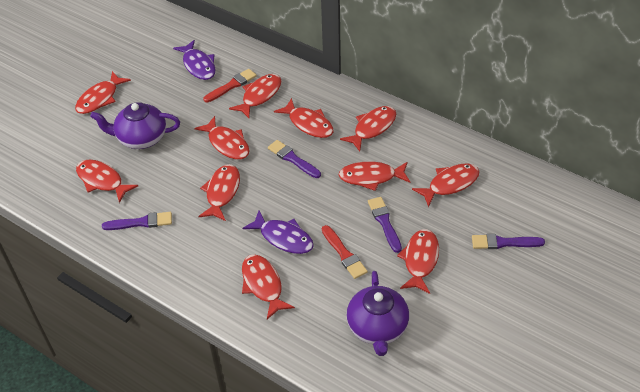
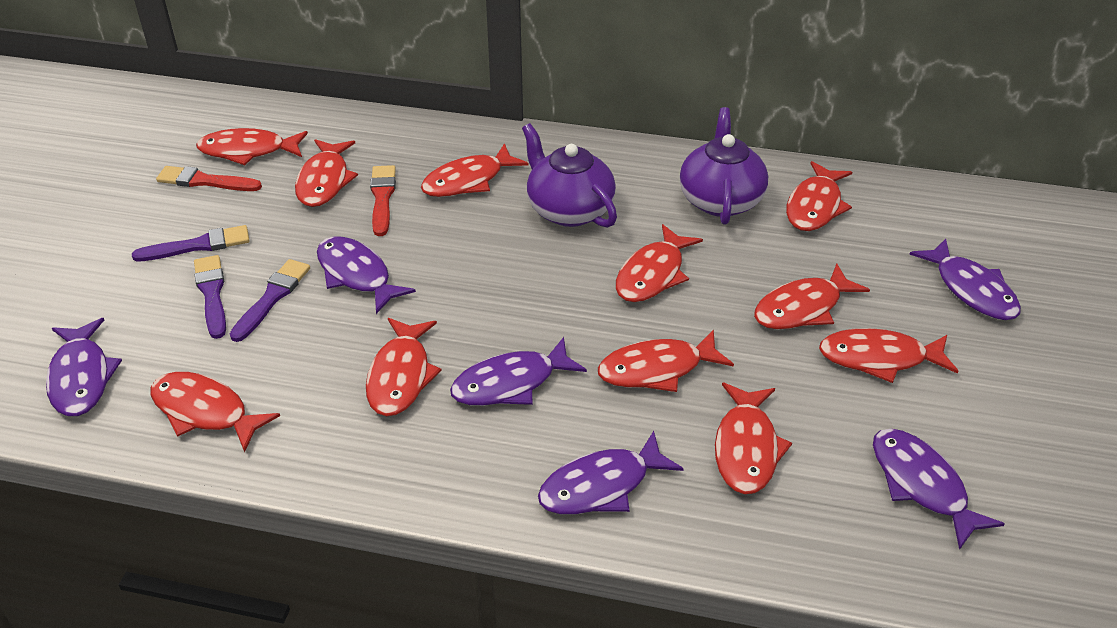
purple brush: 4 -> 3
purple fish: 2 -> 6

